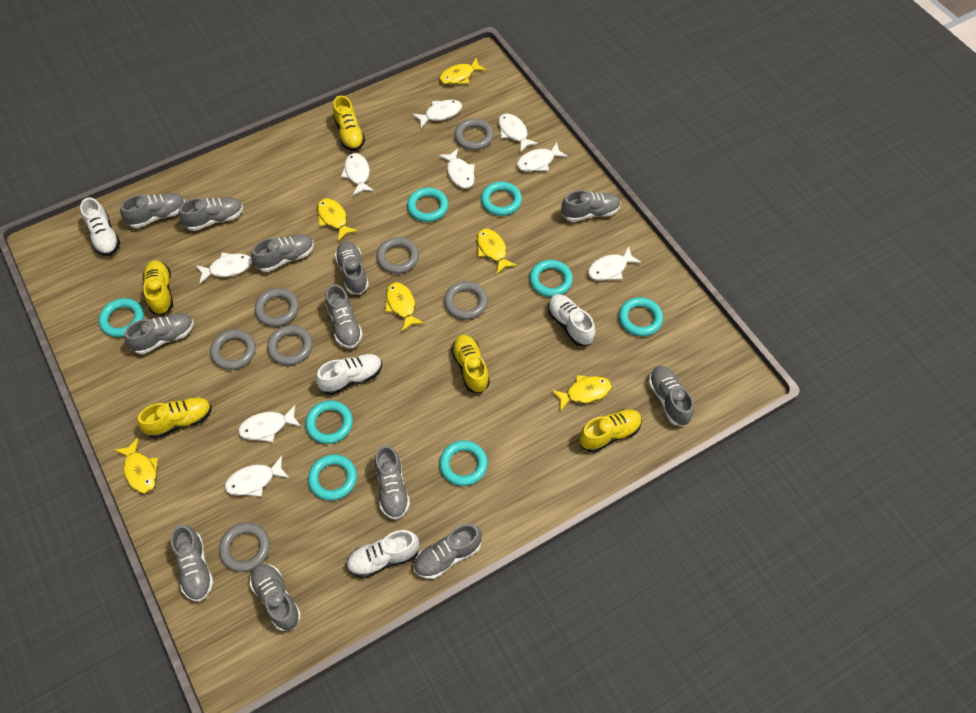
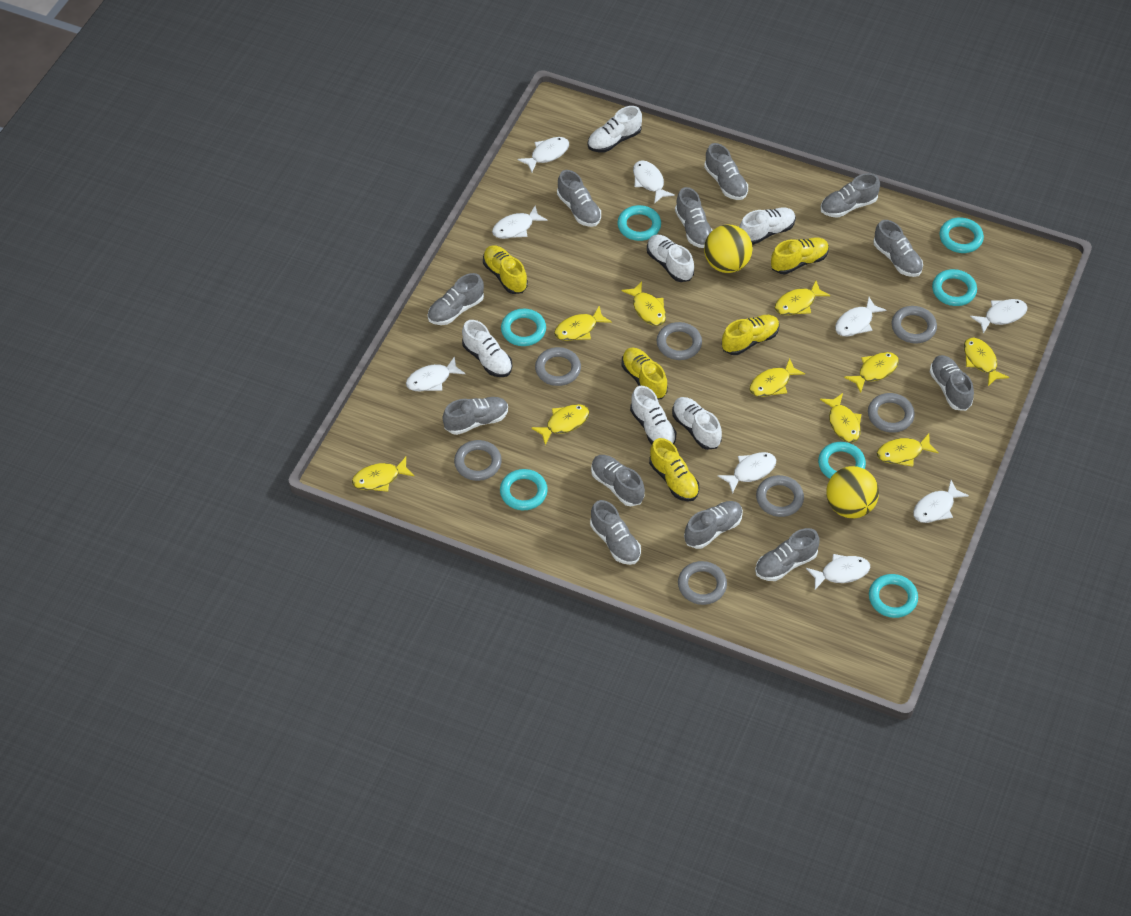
turquoise ring: 8 -> 7
white shoe: 4 -> 6
yellow ball: 0 -> 2
yellow fish: 6 -> 10

